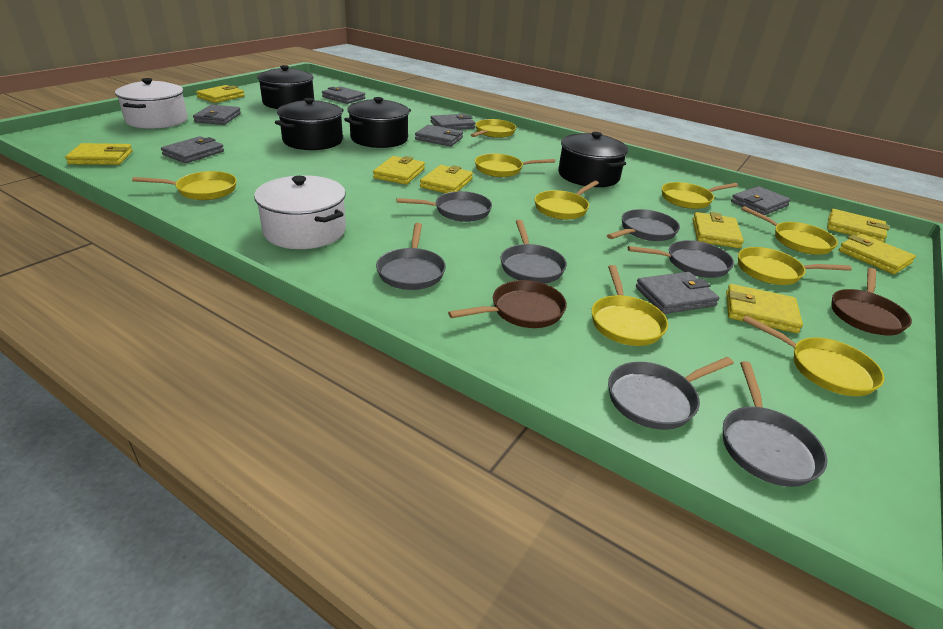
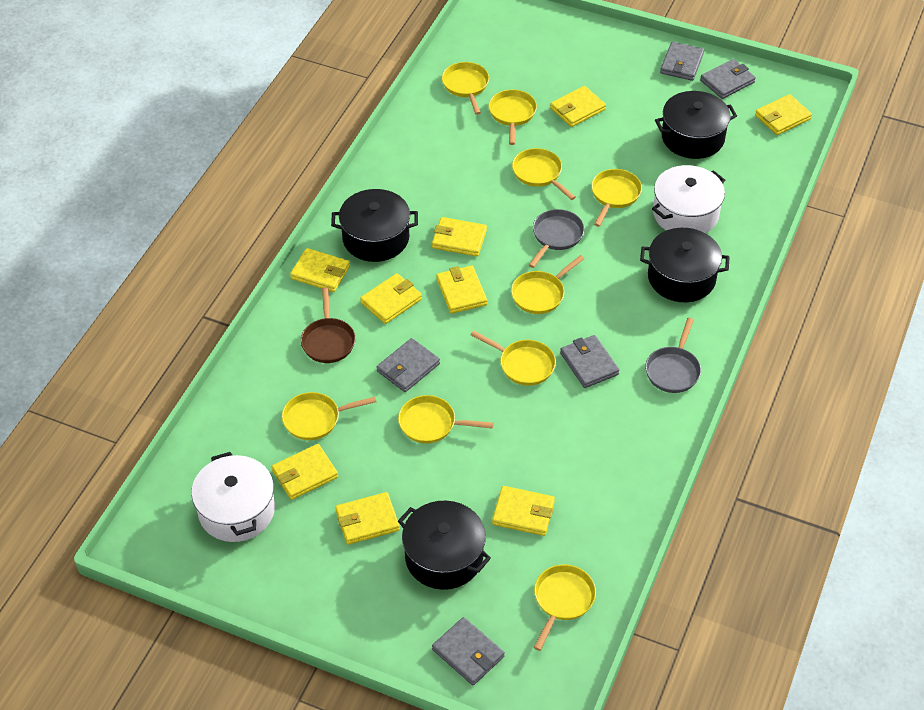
brown pan: 2 -> 1
grey pan: 7 -> 2
grey wallet: 7 -> 5
yellow wallet: 8 -> 9

